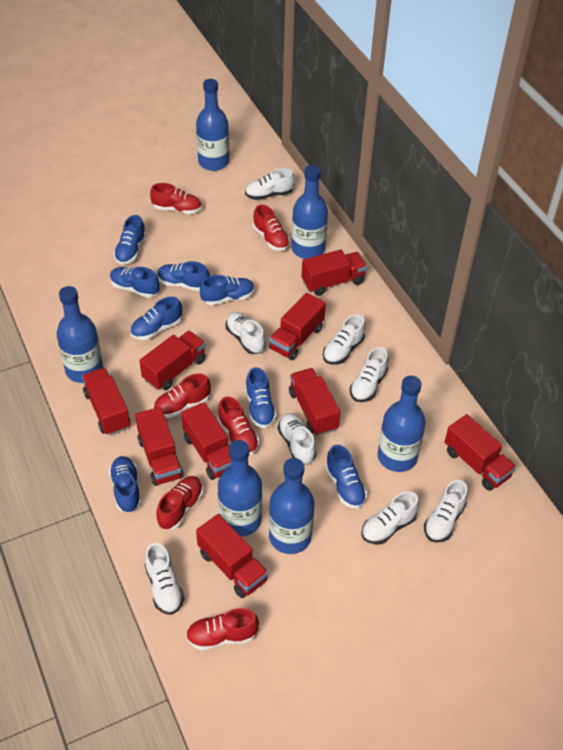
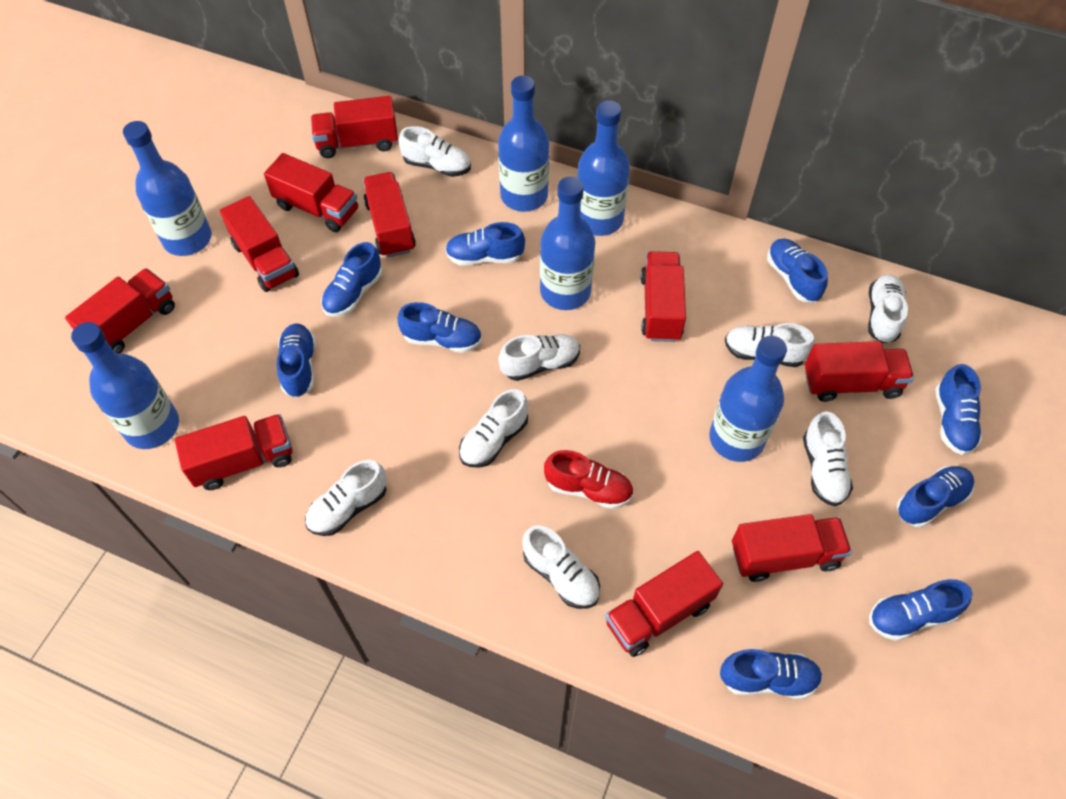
blue shoe: 8 -> 9
red shoe: 6 -> 1
red truck: 9 -> 10

